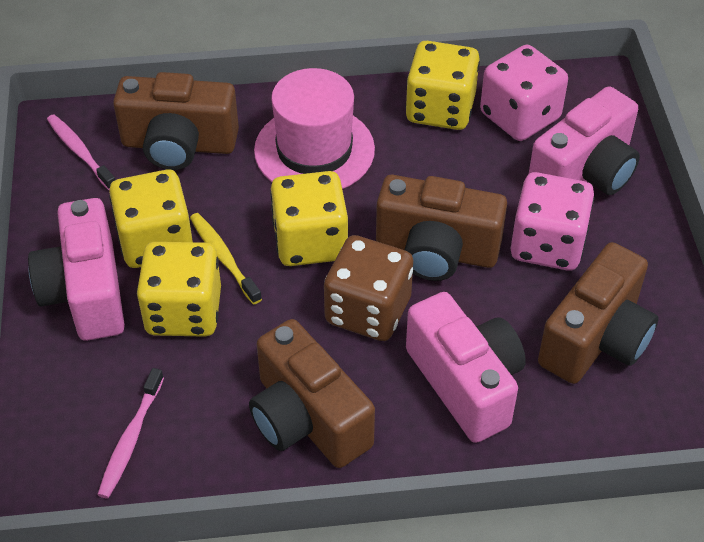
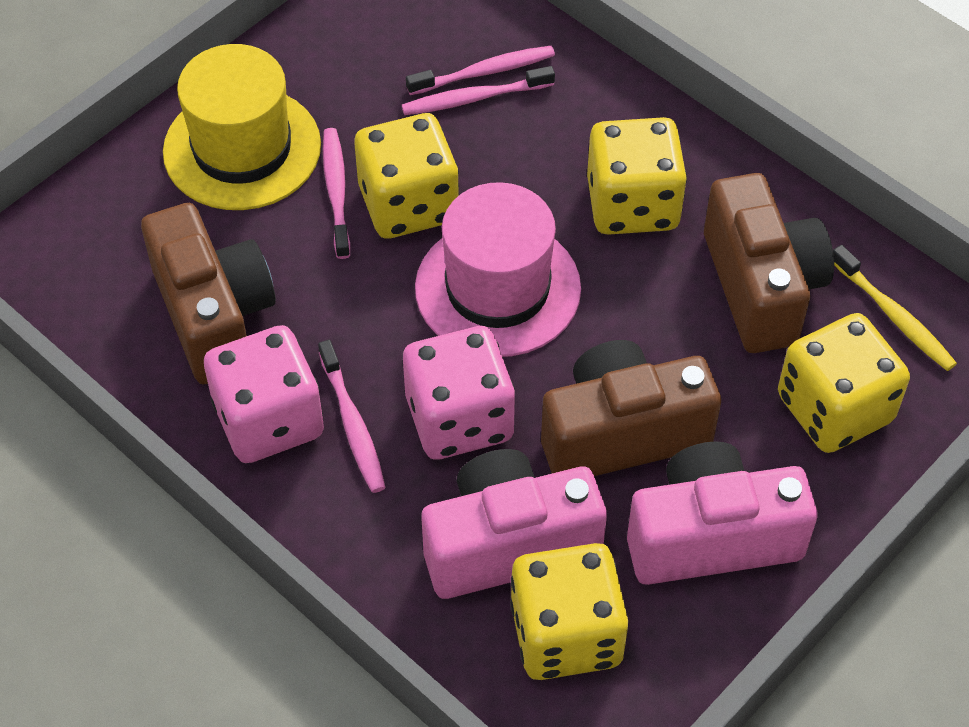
brown camera: 4 -> 3
brown dice: 1 -> 0
pink camera: 3 -> 2
pink toothbrush: 2 -> 4
yellow hat: 0 -> 1

